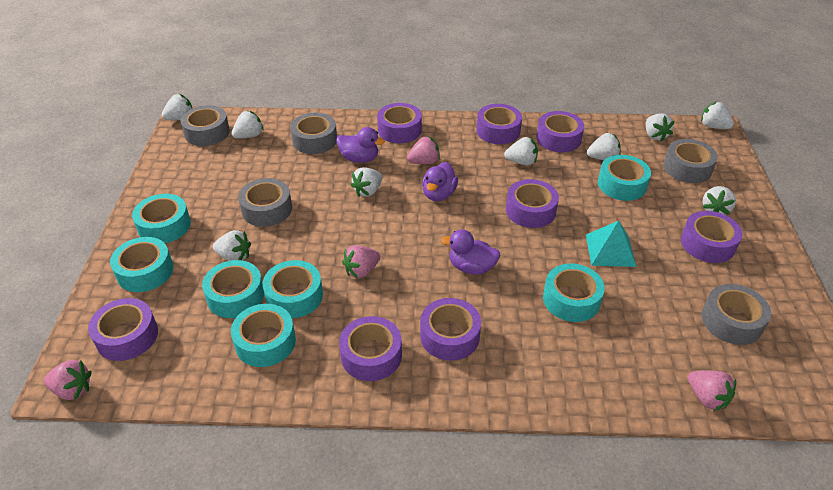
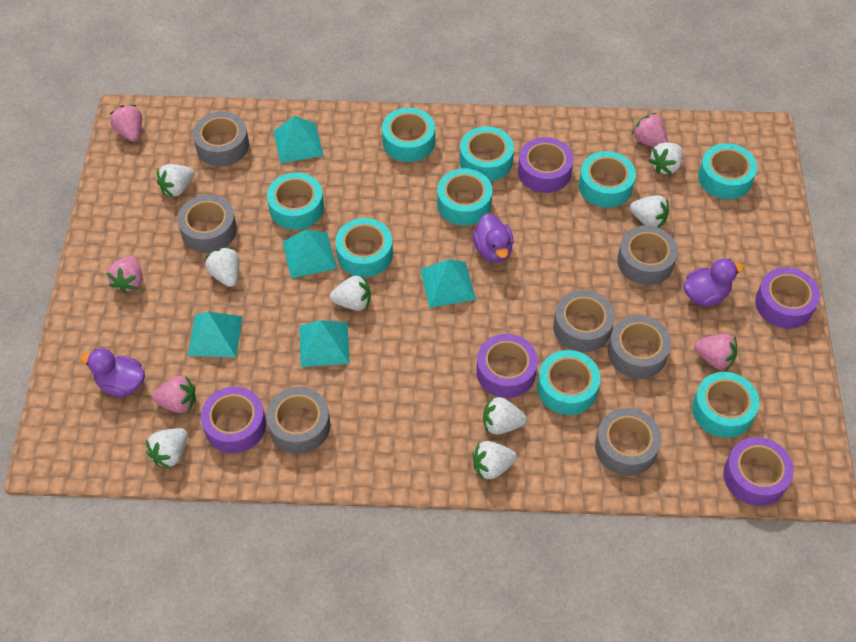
grey tape: 5 -> 7
pink strawberry: 4 -> 5
purple tape: 8 -> 5
turquoise pyramid: 1 -> 5
turquoise tape: 7 -> 9
white strawberry: 9 -> 8

